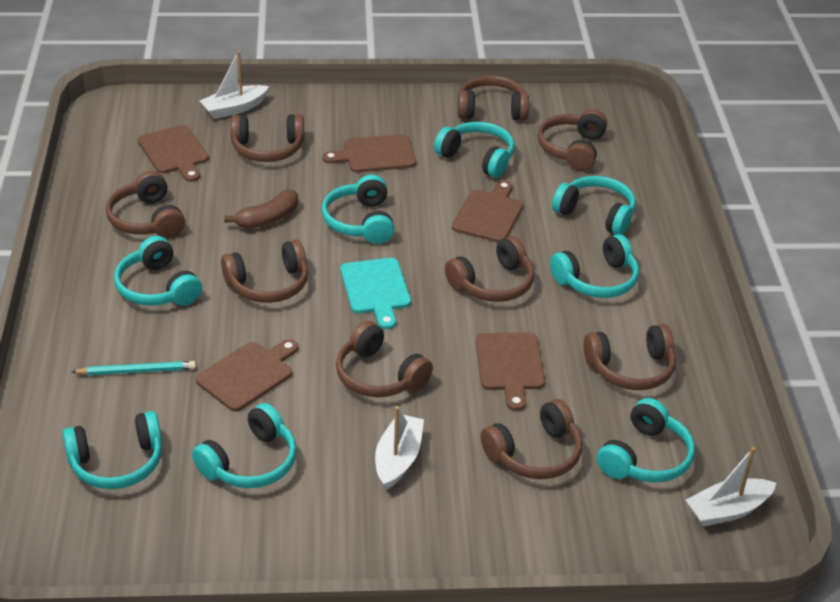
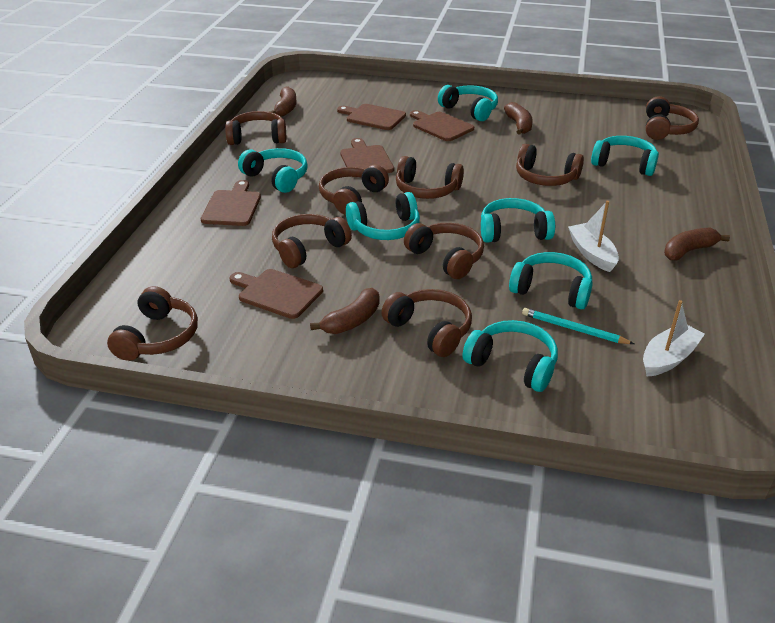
brown banana: 1 -> 4
turquoise cutting board: 1 -> 0
turquoise headphones: 8 -> 7
white boat: 3 -> 2

